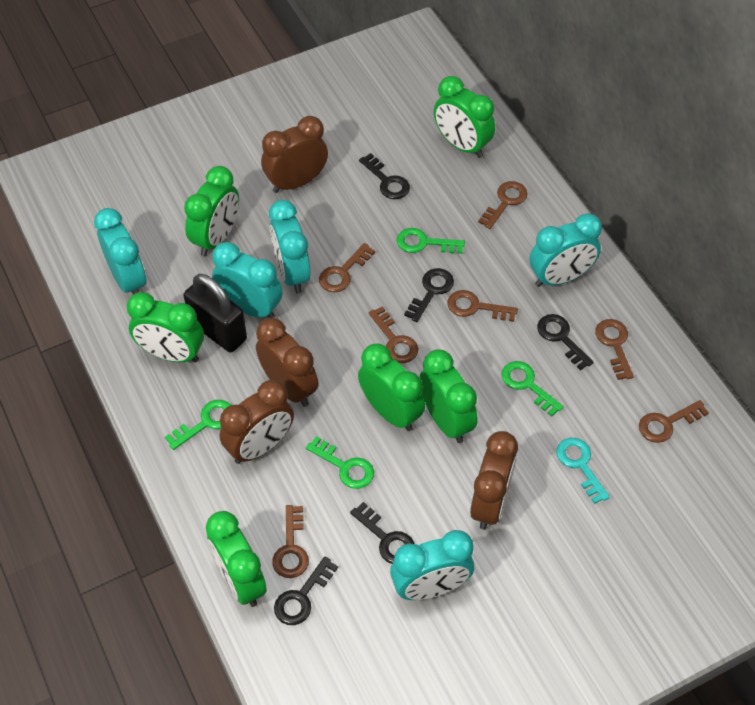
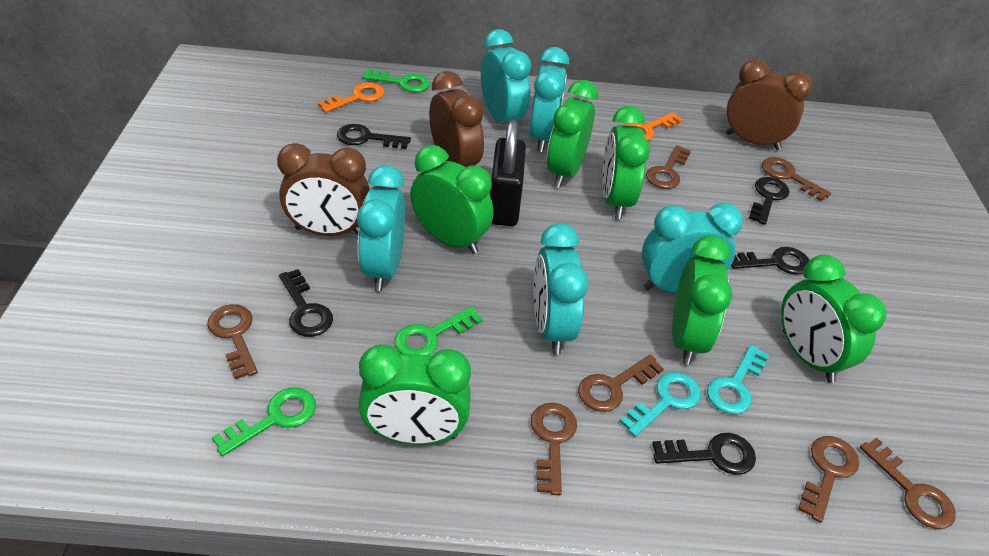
brown clock: 4 -> 3
green key: 4 -> 3
orange key: 0 -> 2
turquoise key: 1 -> 2

